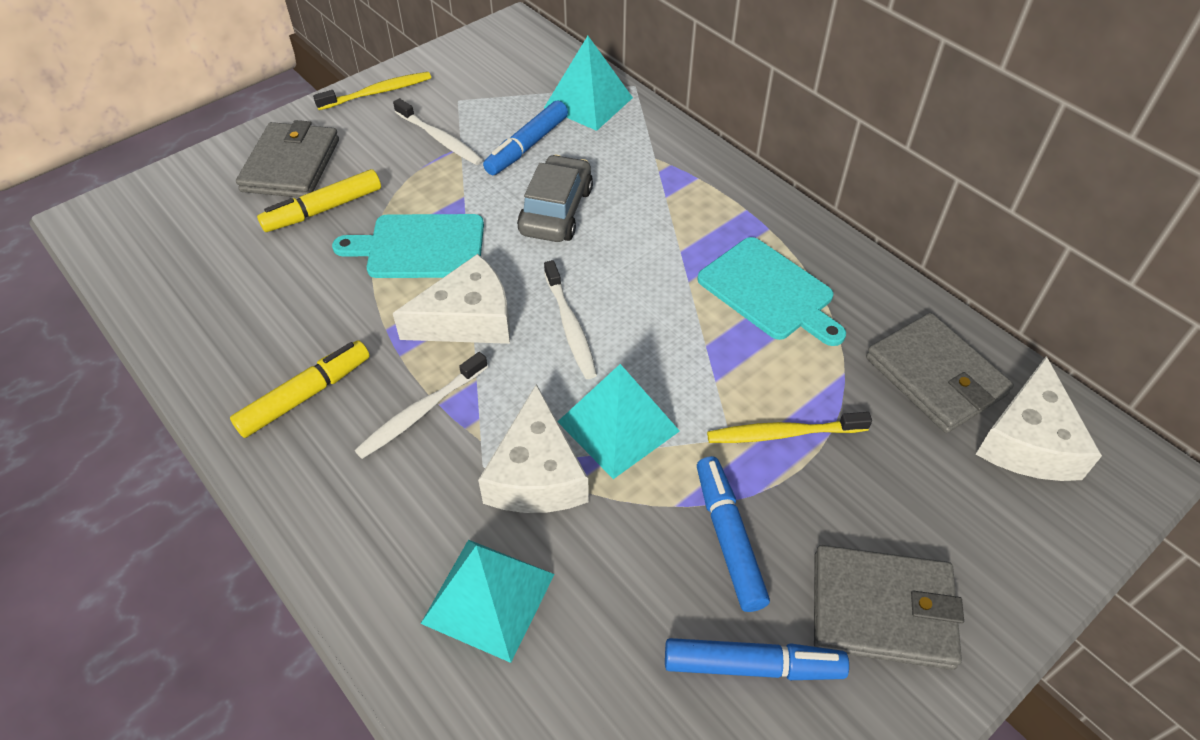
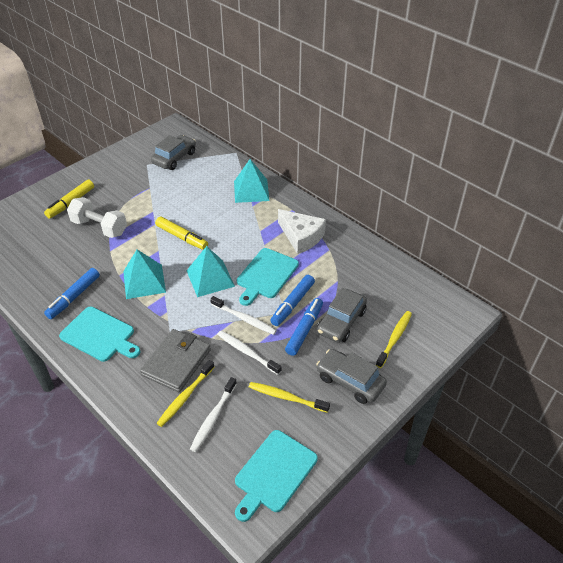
grey car: 1 -> 3
grey wallet: 3 -> 1
turquoise cutting board: 2 -> 3
white cheese: 3 -> 1
white dumbbell: 0 -> 1
yellow toothbrush: 2 -> 3

